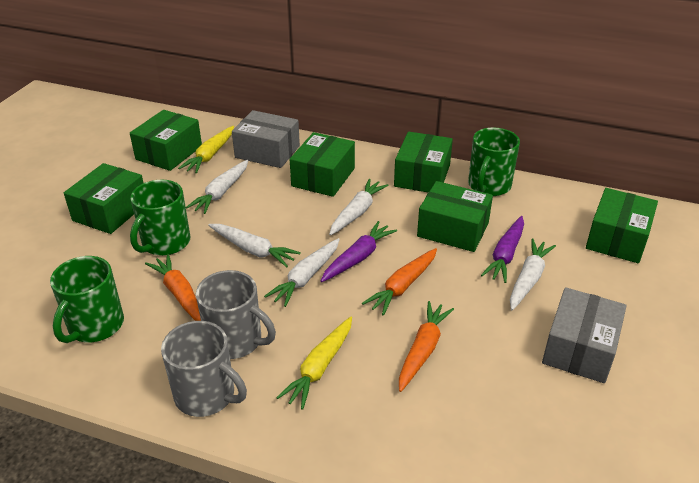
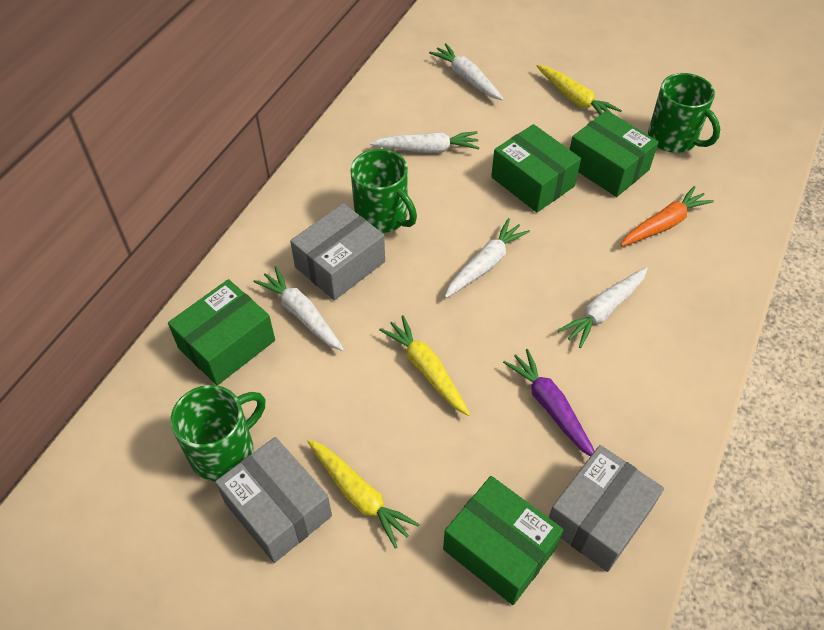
green box: 6 -> 4
grey box: 2 -> 3
grey mug: 2 -> 0
orange carrot: 3 -> 1
purple carrot: 2 -> 1
yellow carrot: 2 -> 3

